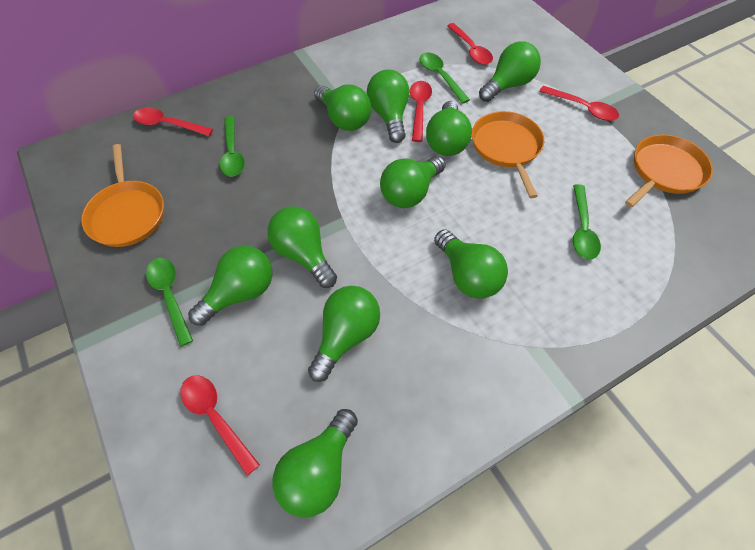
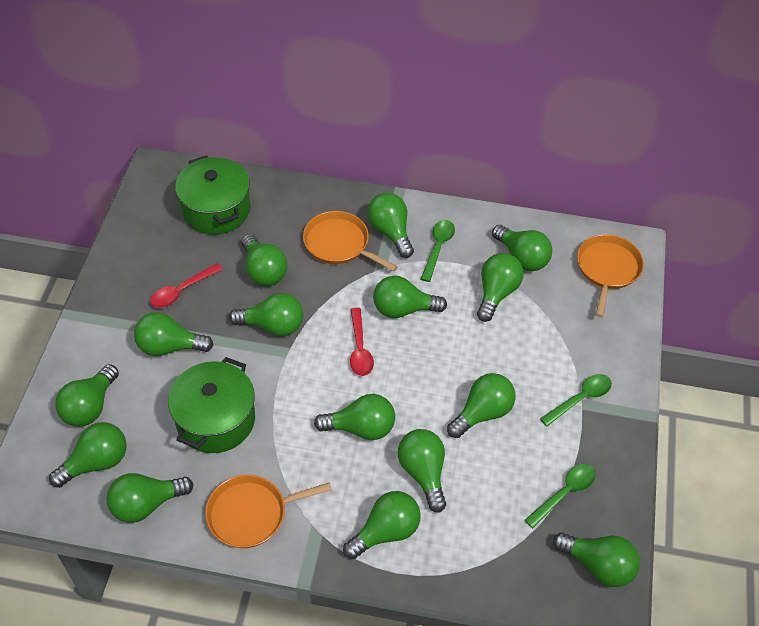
green light bulb: 10 -> 15
green pot: 0 -> 2
green spoon: 4 -> 3
red spoon: 5 -> 2

